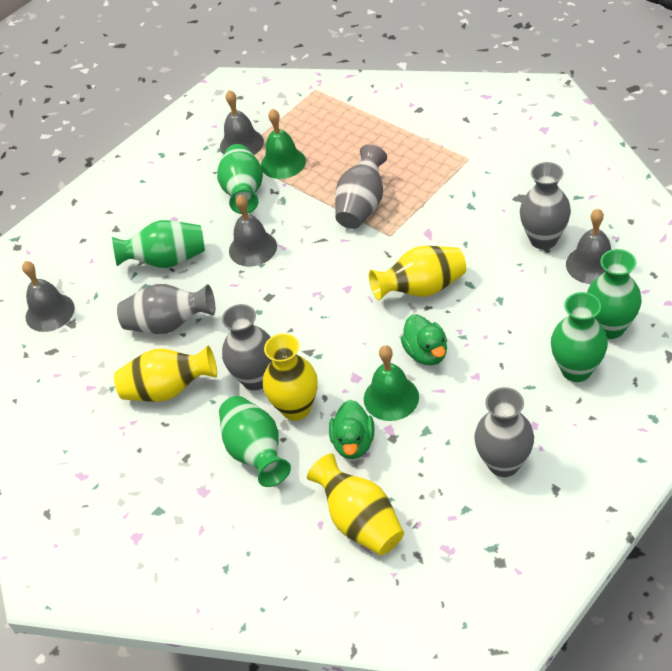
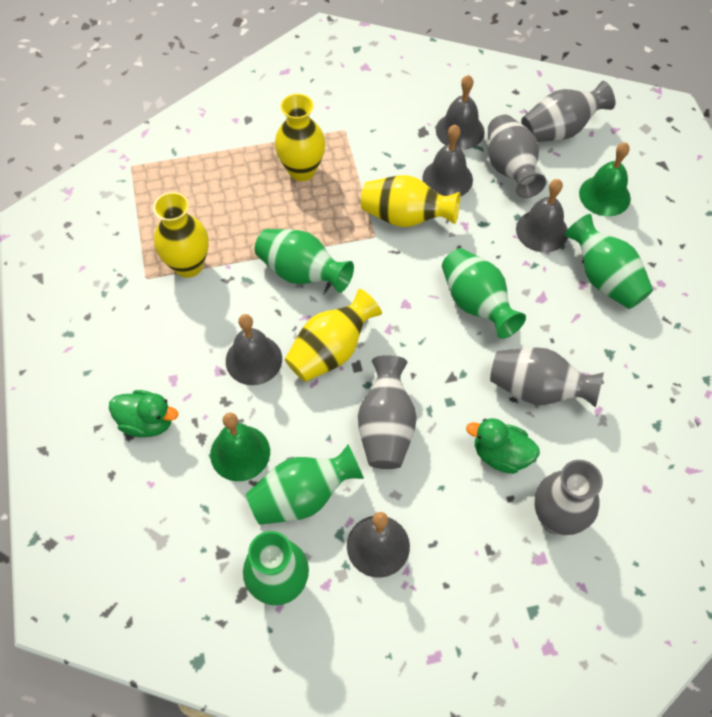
grey bell: 4 -> 5

